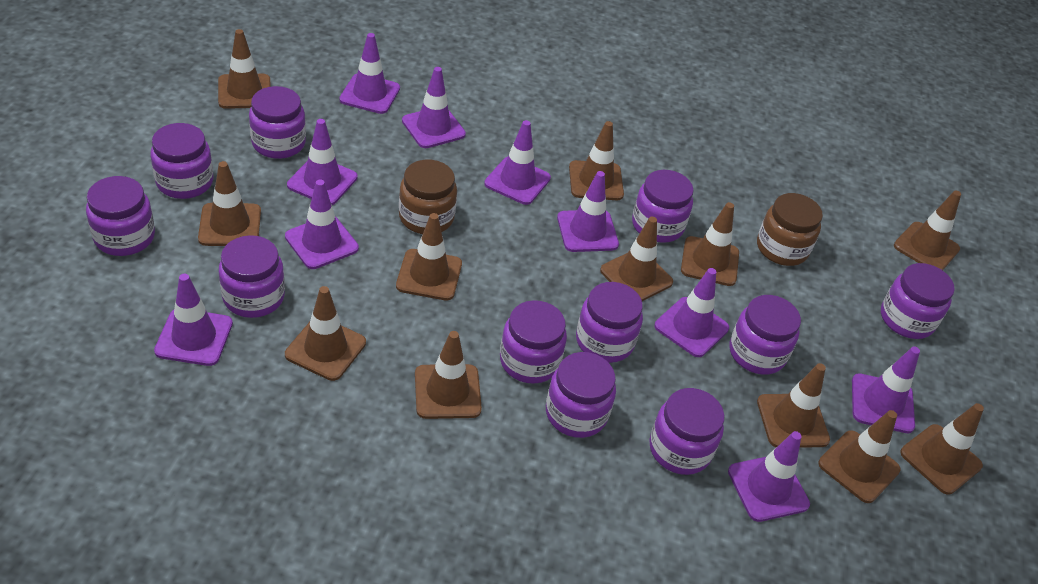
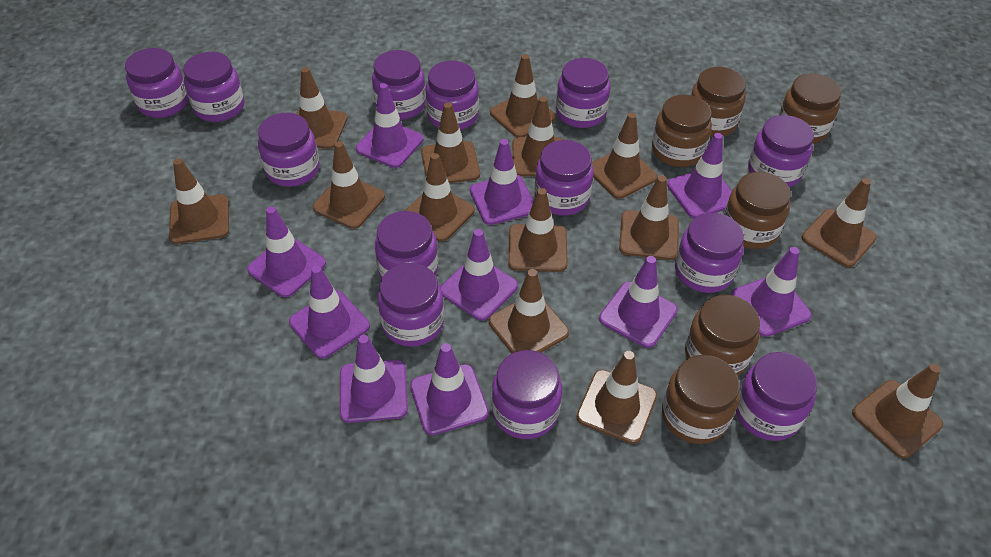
brown jar: 2 -> 6
brown traffic cone: 12 -> 14
purple jar: 11 -> 13

